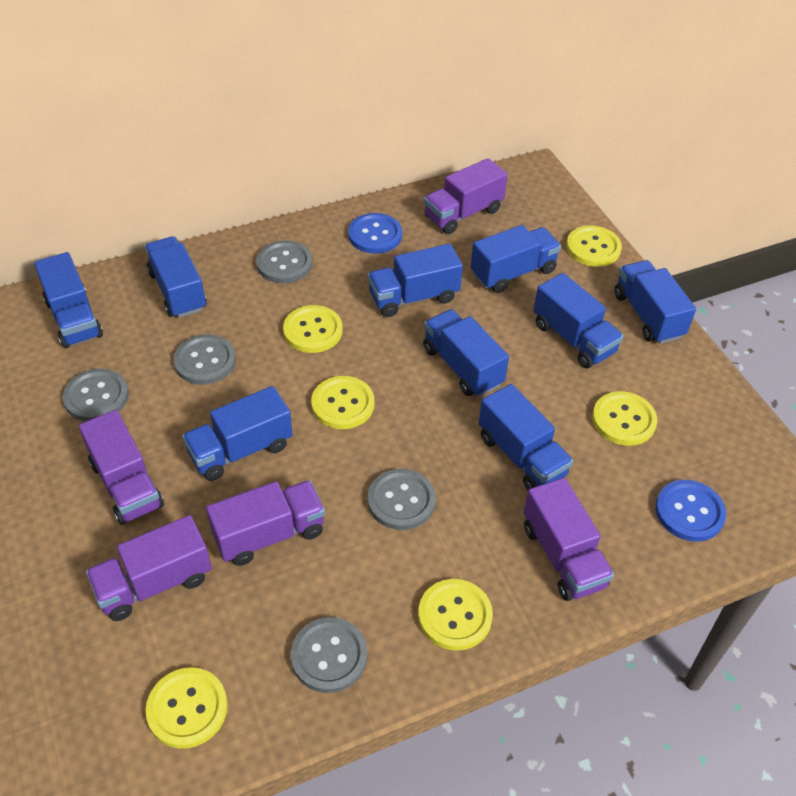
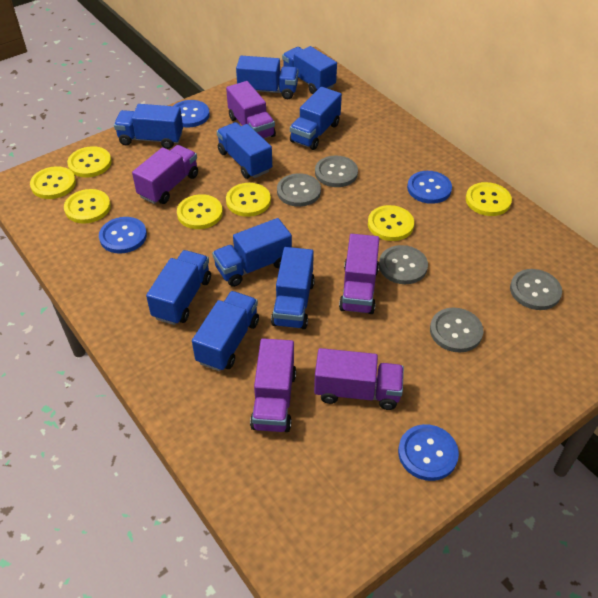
blue button: 2 -> 4
yellow button: 6 -> 7

